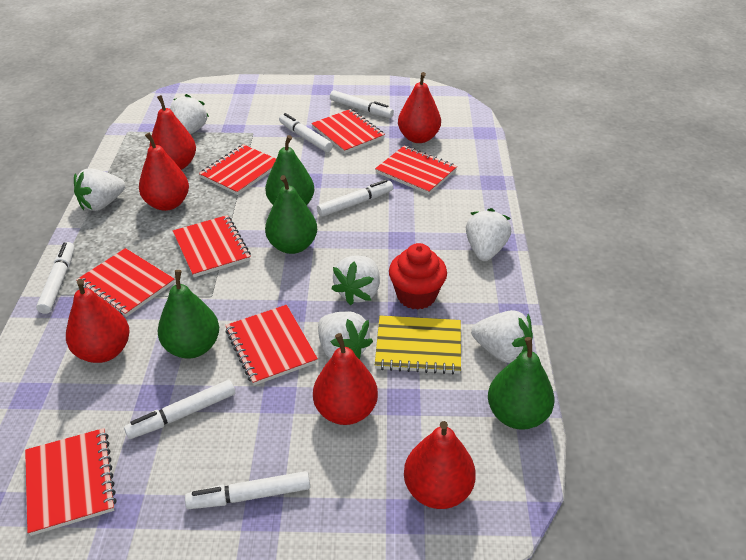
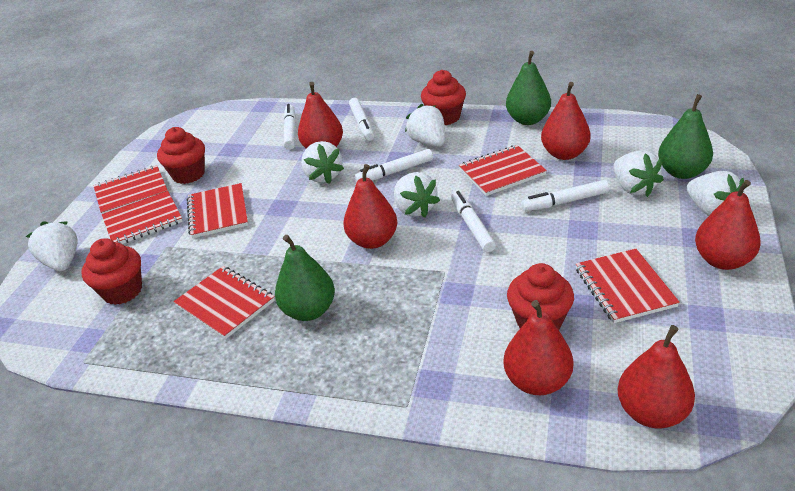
green pear: 4 -> 3
red cupcake: 1 -> 4
red notebook: 7 -> 6
white marker: 6 -> 5
yellow notebook: 1 -> 0

